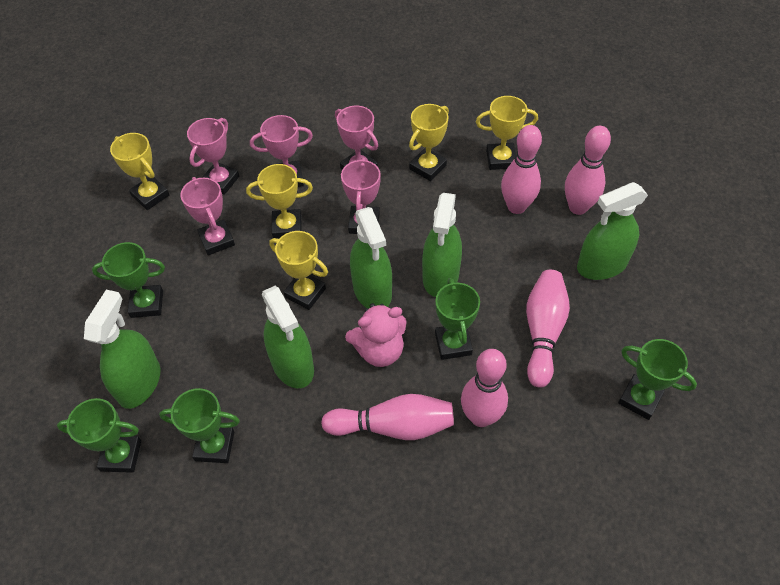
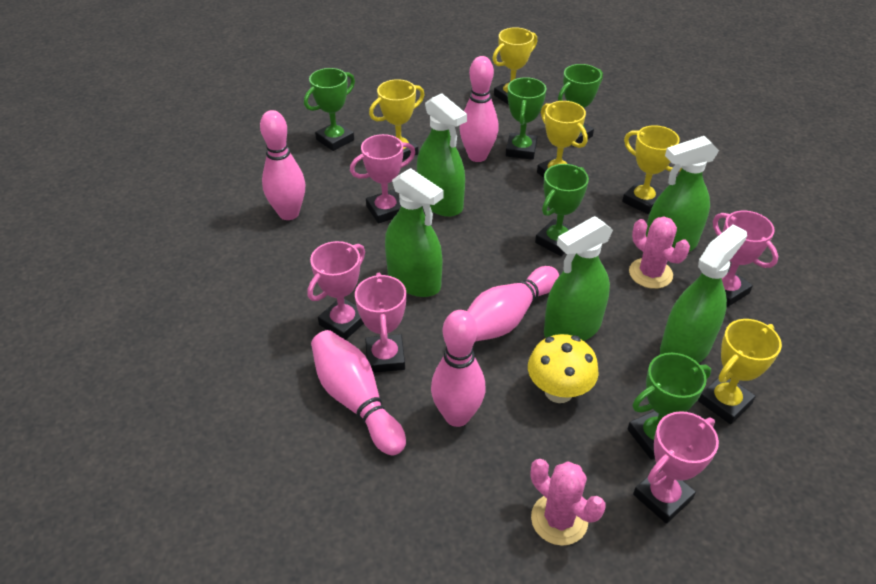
pink cactus: 0 -> 2
pink teddy bear: 1 -> 0
yellow mushroom: 0 -> 1

